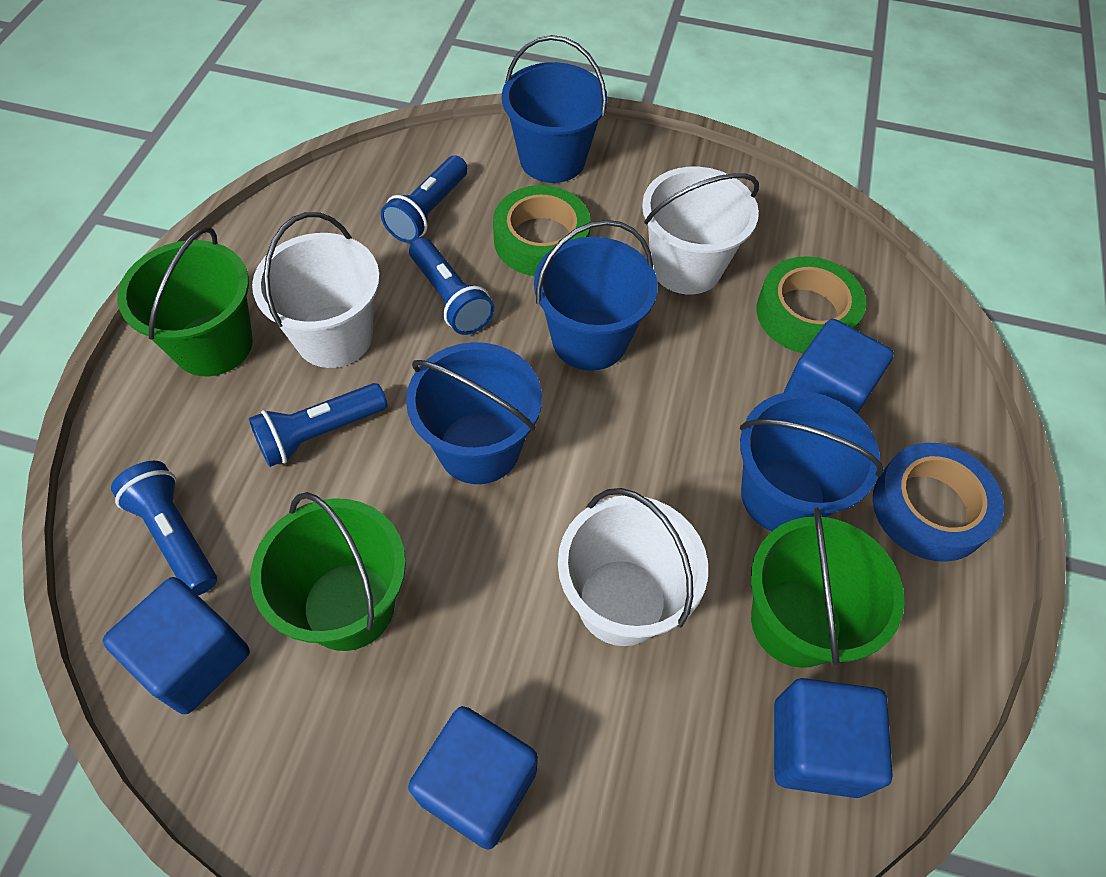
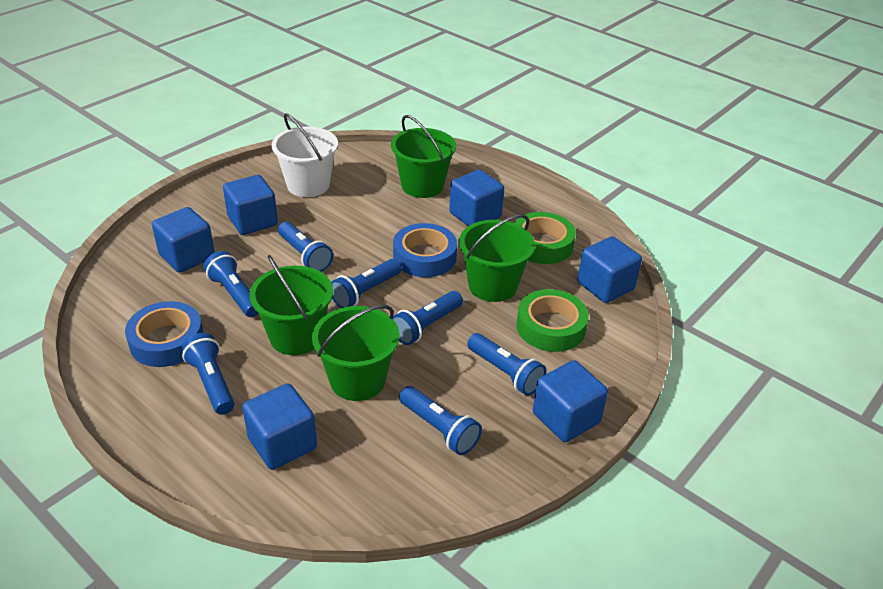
blue bucket: 4 -> 0
blue cube: 4 -> 6
blue flashlight: 4 -> 7
blue tape: 1 -> 2
green bucket: 3 -> 4
white bucket: 3 -> 1

